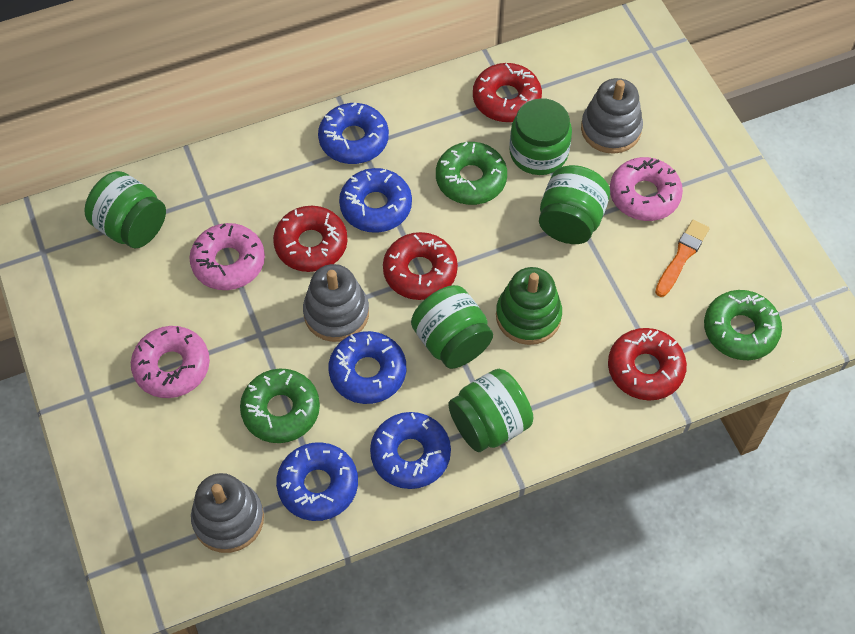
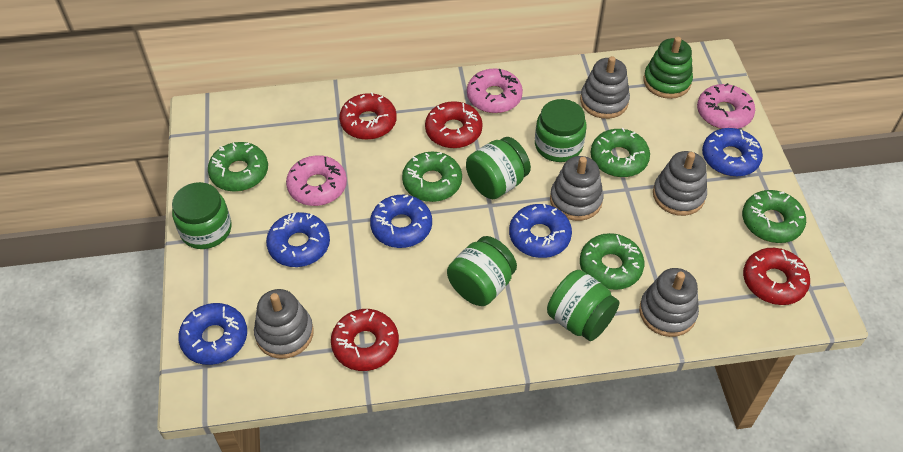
green donut: 3 -> 5
grey stacking toy: 3 -> 5
orange brush: 1 -> 0

